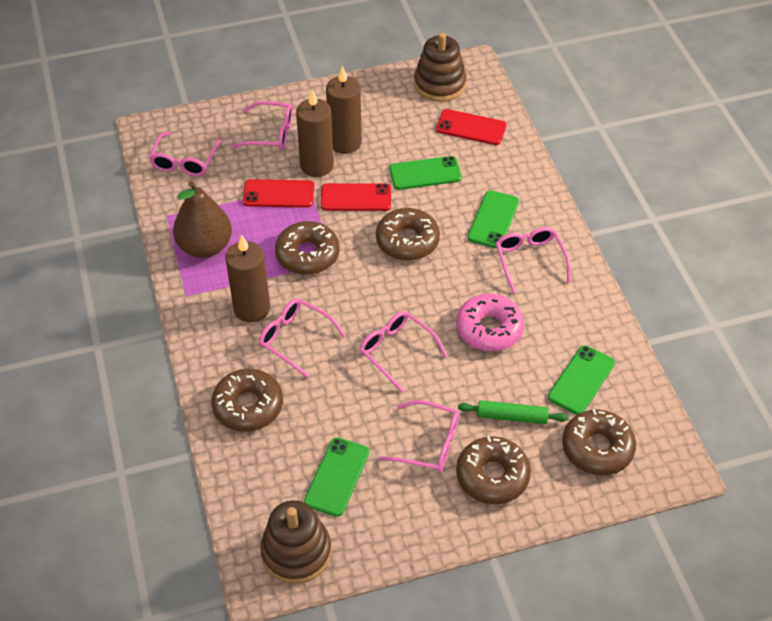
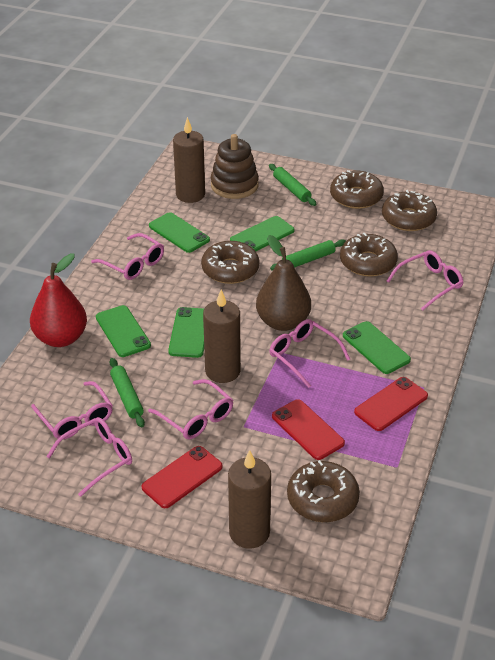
brown stacking toy: 2 -> 1
green phone: 4 -> 5
green rolling pin: 1 -> 3
pink donut: 1 -> 0
red pear: 0 -> 1

